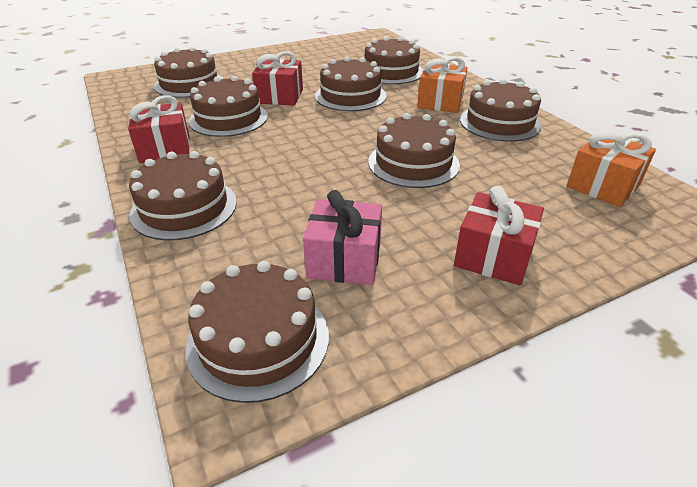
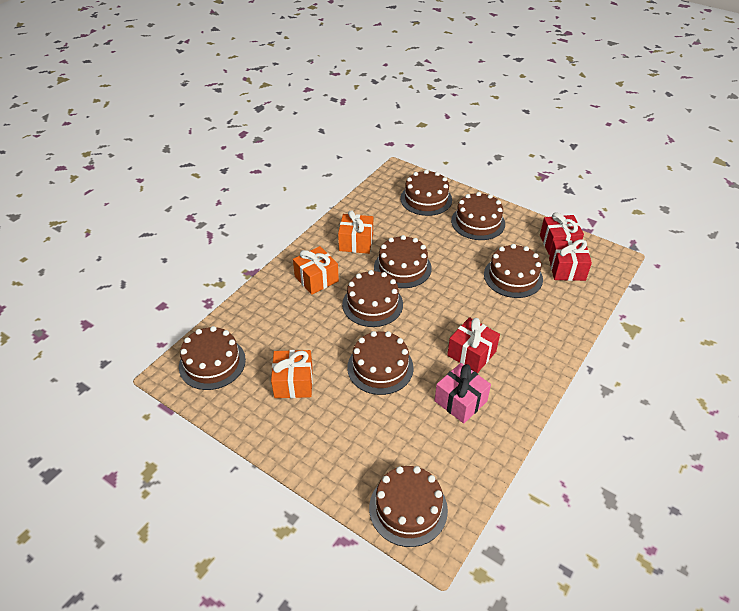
orange gift: 2 -> 3

